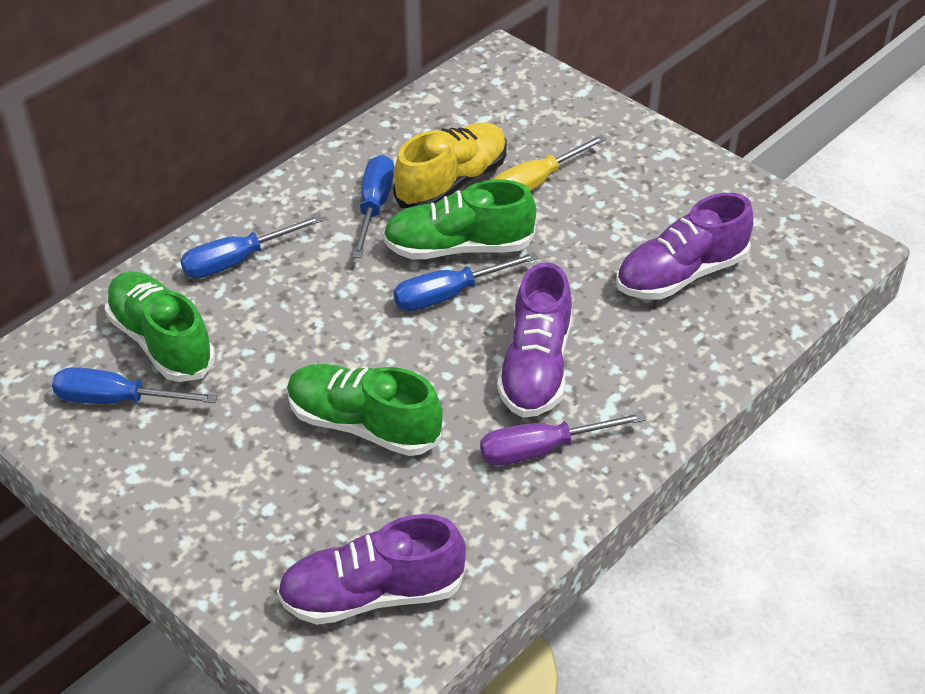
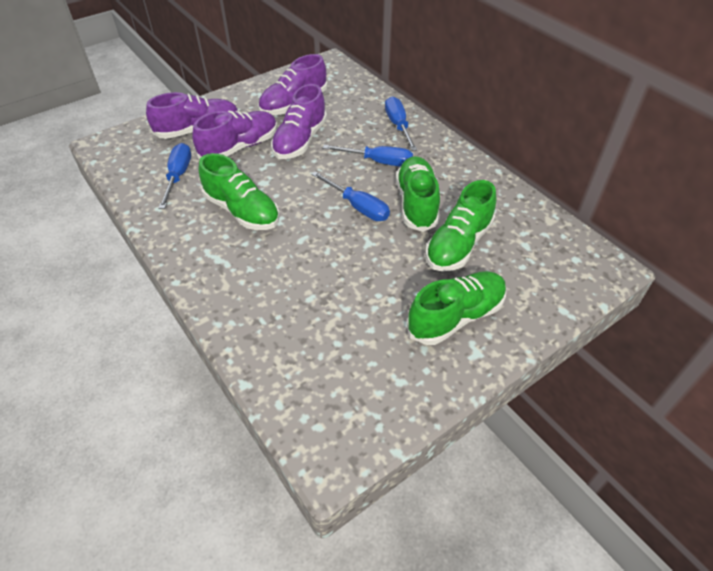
green shoe: 3 -> 4
purple screwdriver: 1 -> 0
purple shoe: 3 -> 4
yellow screwdriver: 1 -> 0
yellow shoe: 1 -> 0

